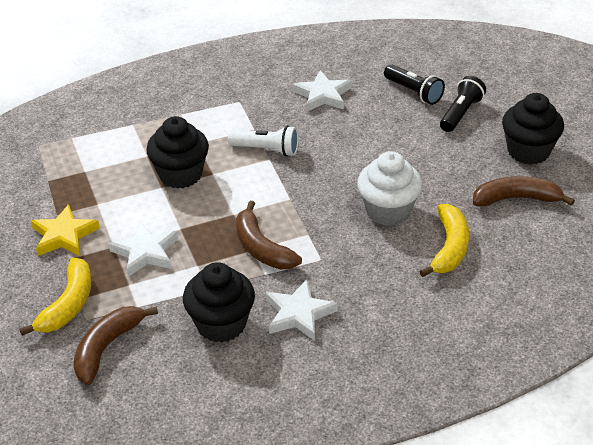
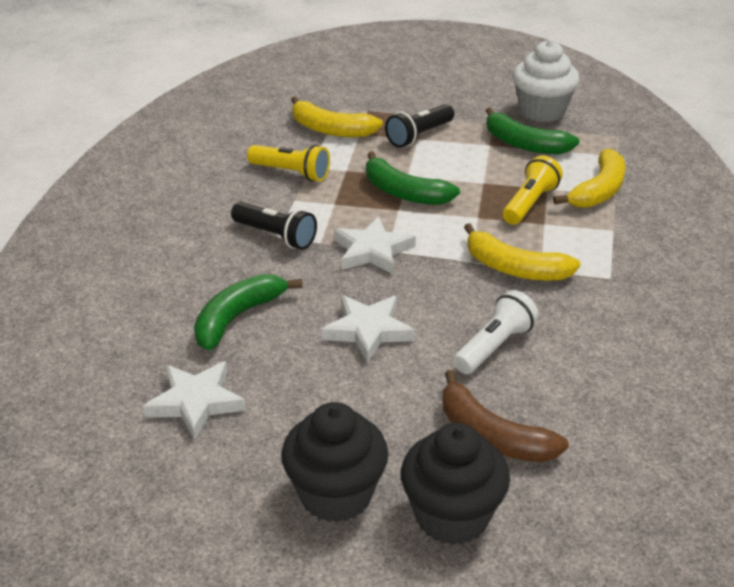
black cupcake: 3 -> 2
brown banana: 3 -> 1
green banana: 0 -> 3
yellow banana: 2 -> 3
yellow flashlight: 0 -> 2
yellow star: 1 -> 0

